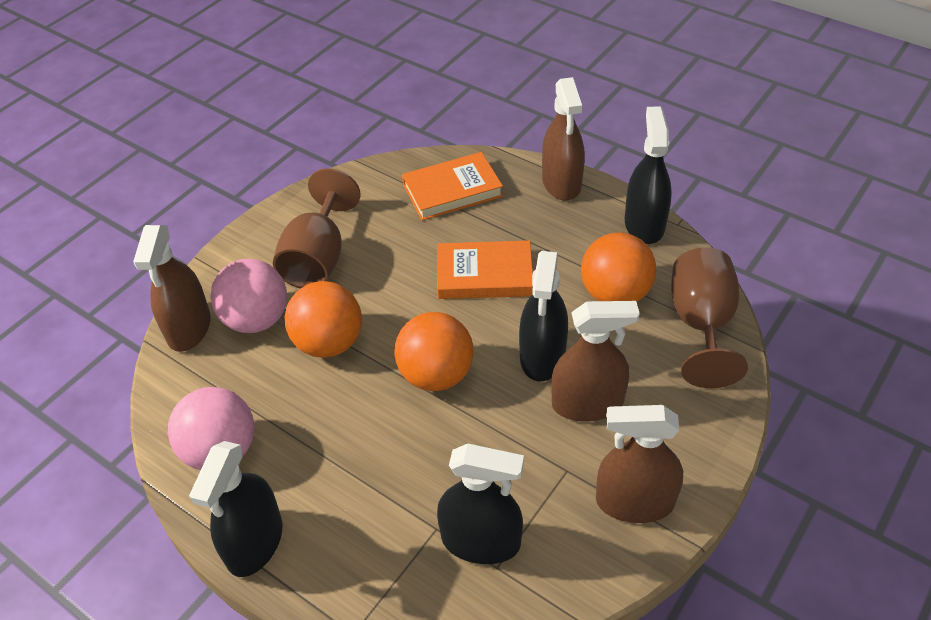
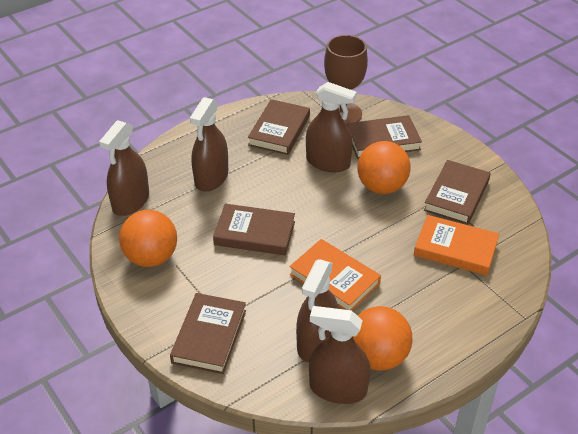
black spray bottle: 4 -> 0
brown book: 0 -> 5
brown goblet: 2 -> 1
brown spray bottle: 4 -> 5
pink ball: 2 -> 0

